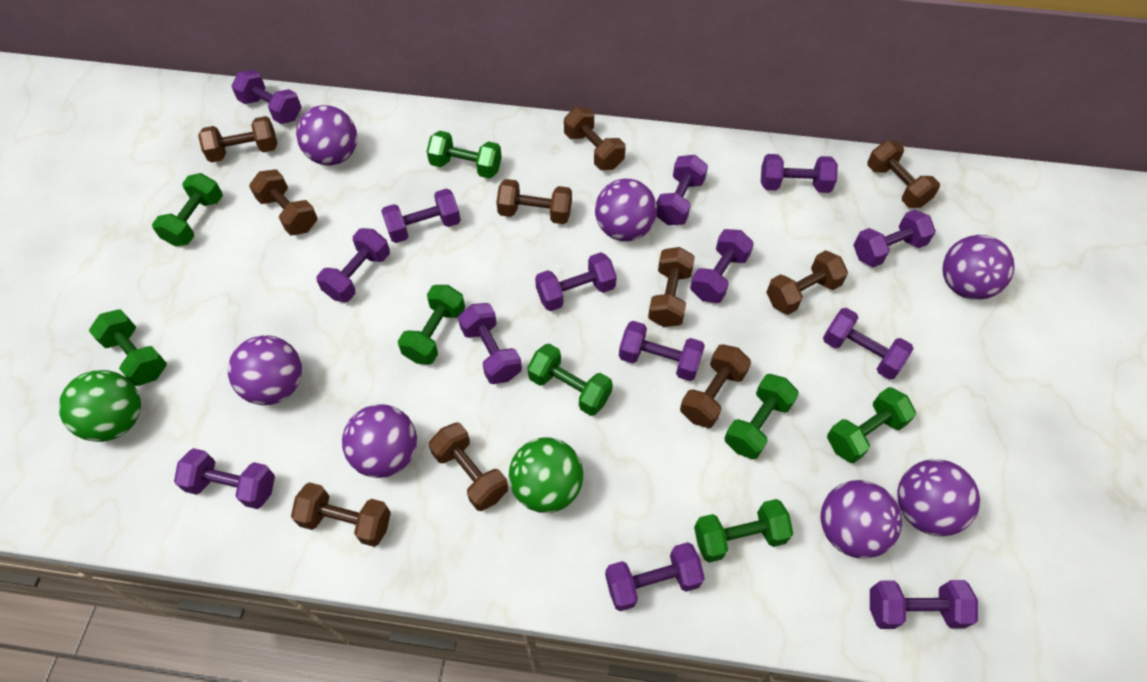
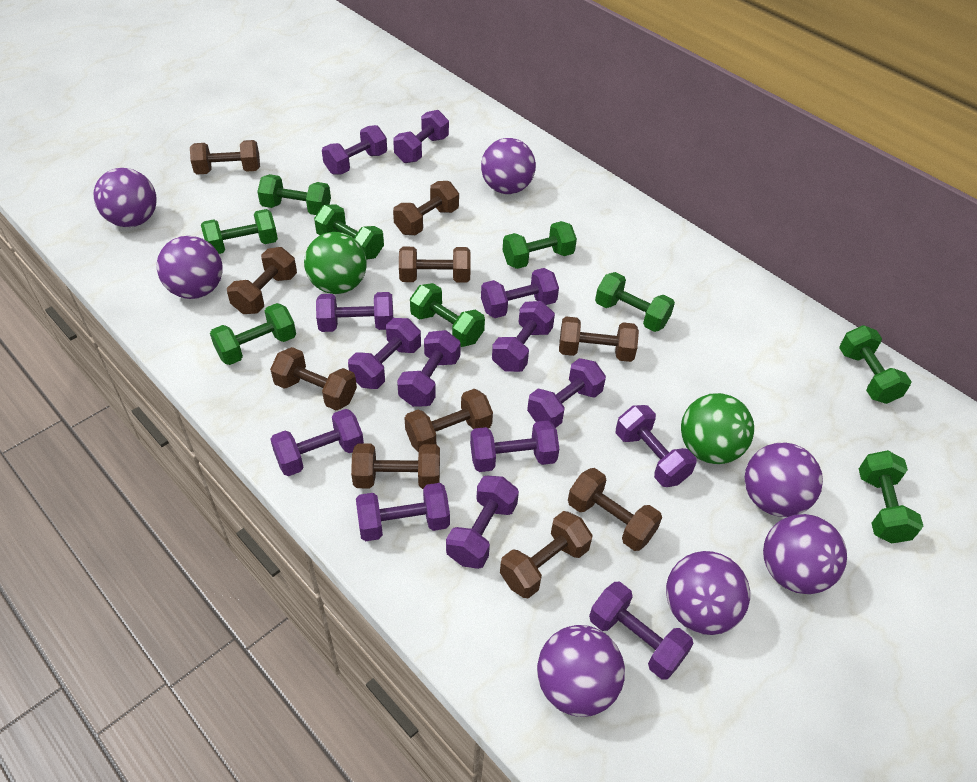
green dumbbell: 8 -> 9

